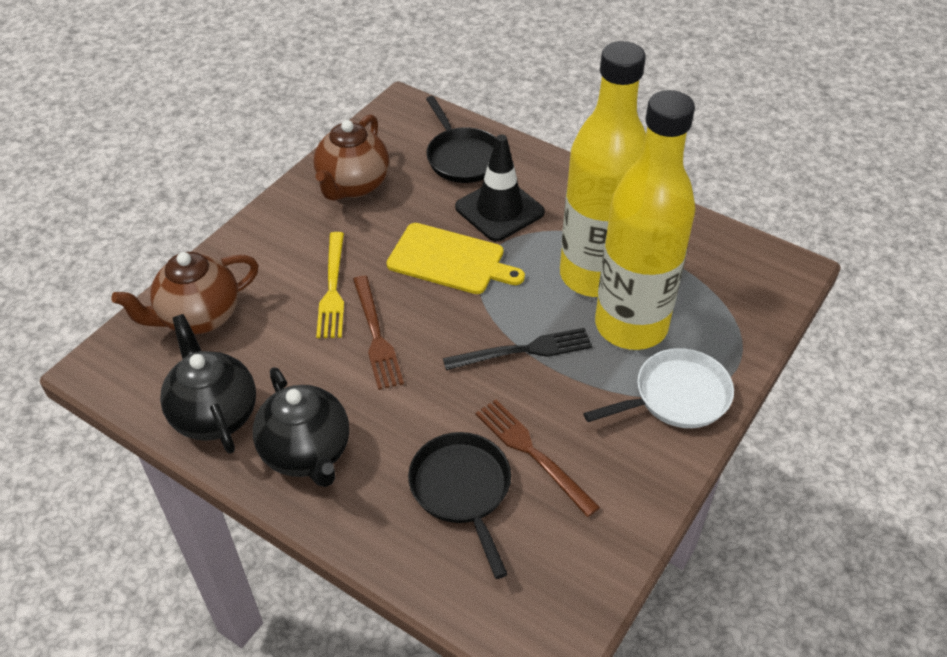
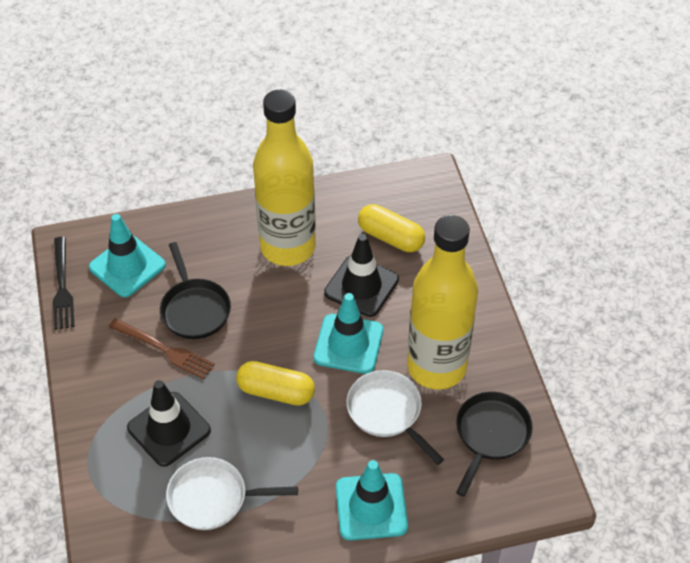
black teapot: 2 -> 0
black traffic cone: 1 -> 2
brown fork: 2 -> 1
brown teapot: 2 -> 0
turquoise traffic cone: 0 -> 3
white pan: 1 -> 2
yellow capsule: 0 -> 2
yellow cutting board: 1 -> 0
yellow fork: 1 -> 0

